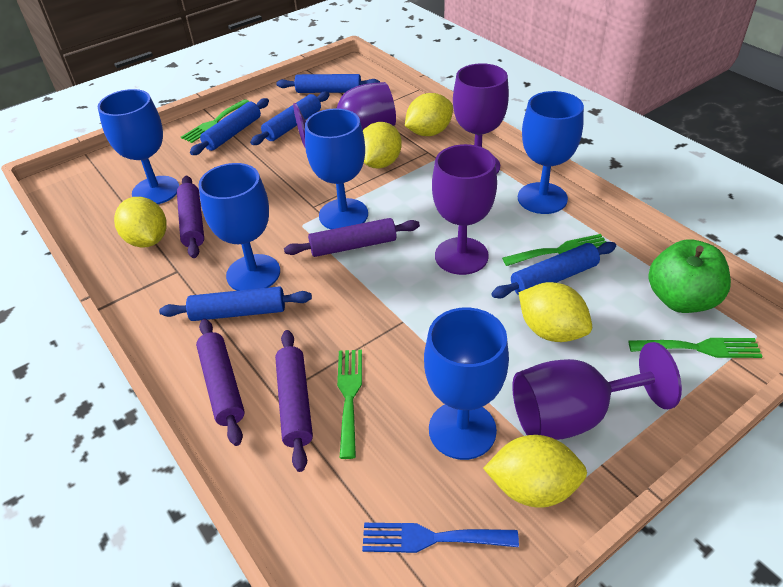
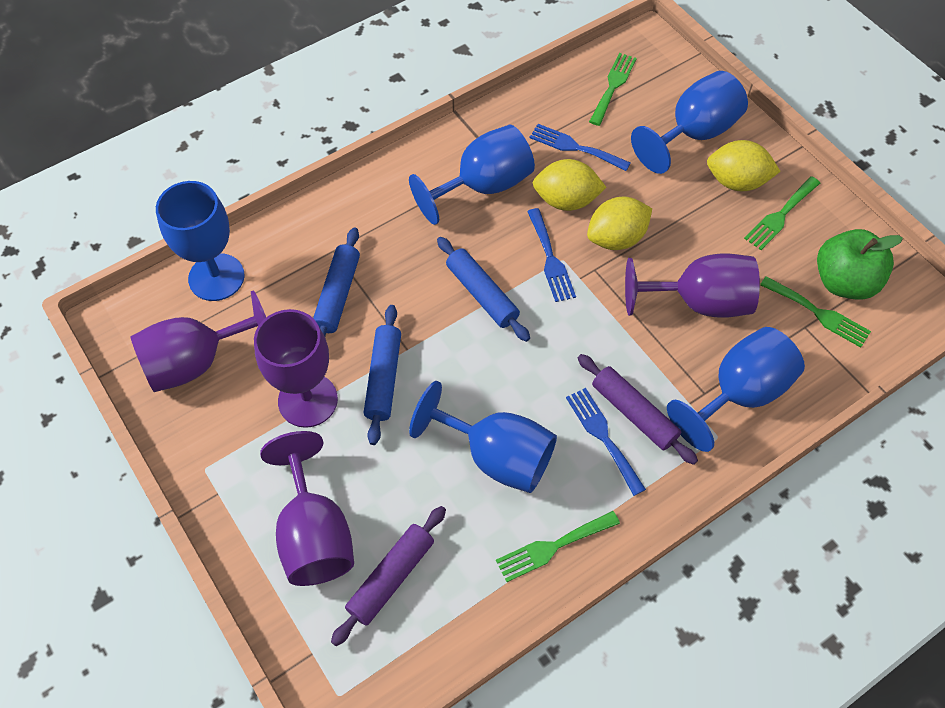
blue fork: 1 -> 3
blue rolling pin: 5 -> 3
purple rolling pin: 4 -> 2
yellow lemon: 5 -> 3

